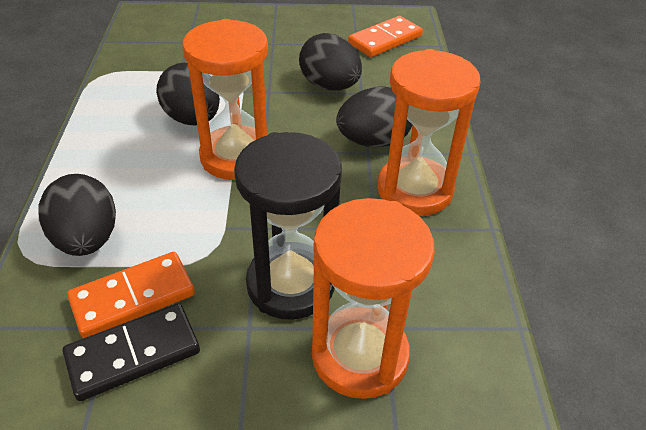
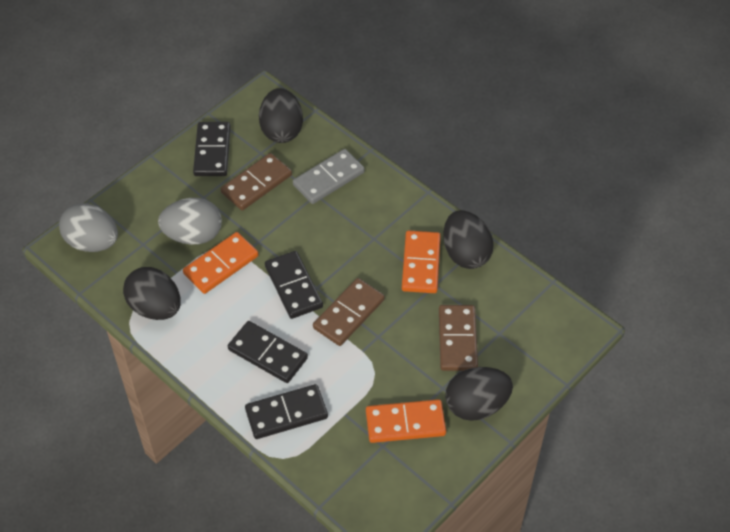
black domino: 1 -> 4
black hourglass: 1 -> 0
brown domino: 0 -> 3
grey domino: 0 -> 1
grey egg: 0 -> 2
orange domino: 2 -> 3
orange hourglass: 3 -> 0

